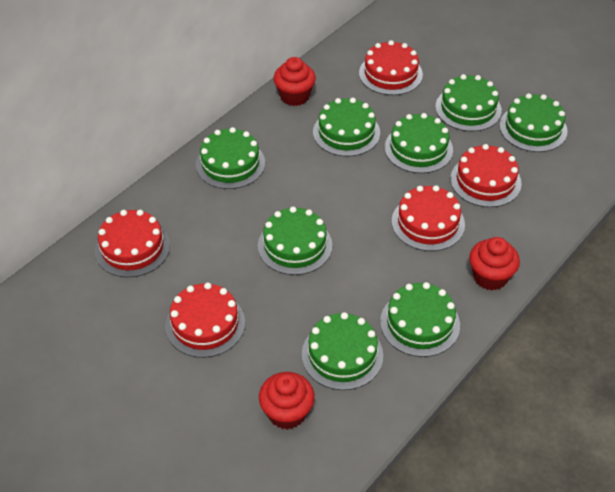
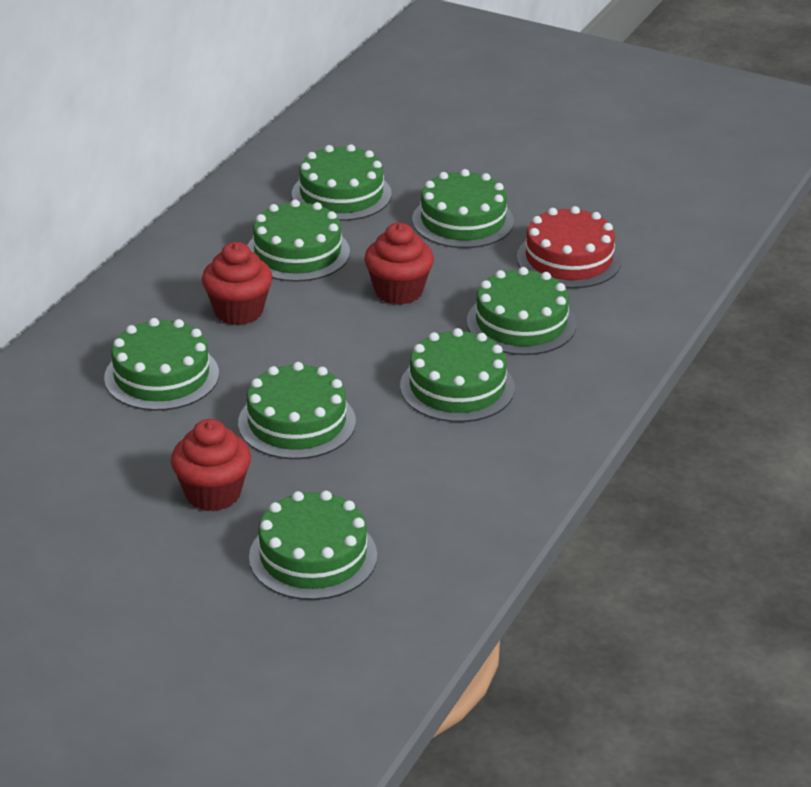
red cake: 5 -> 1

